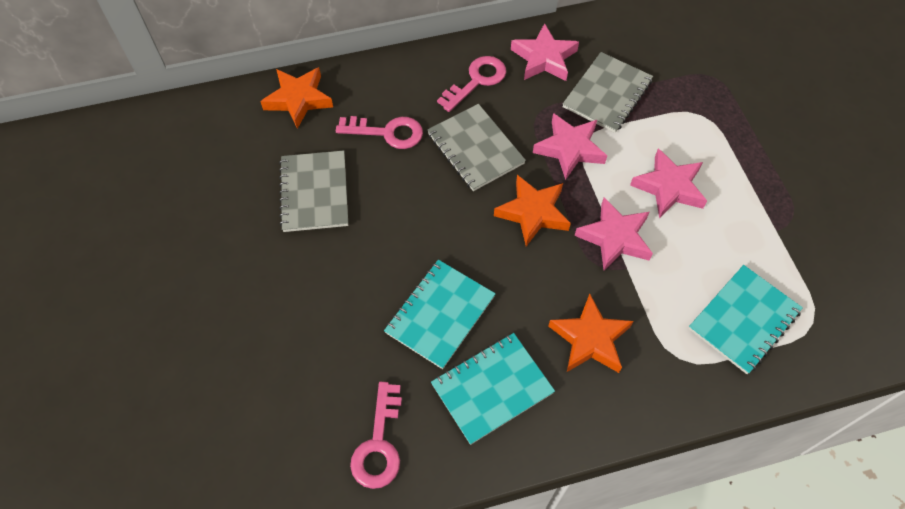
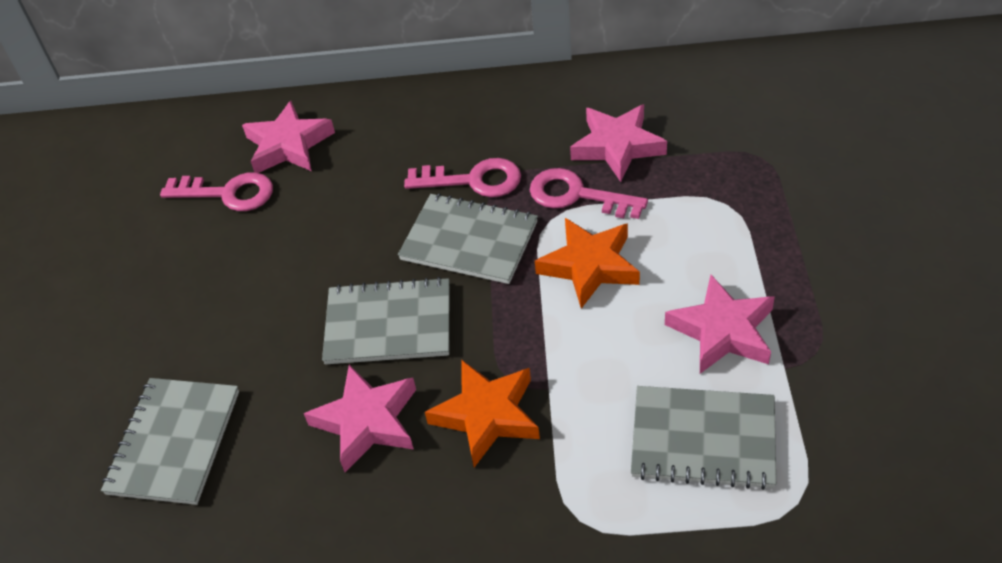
grey notebook: 3 -> 4
orange star: 3 -> 2
turquoise notebook: 3 -> 0

